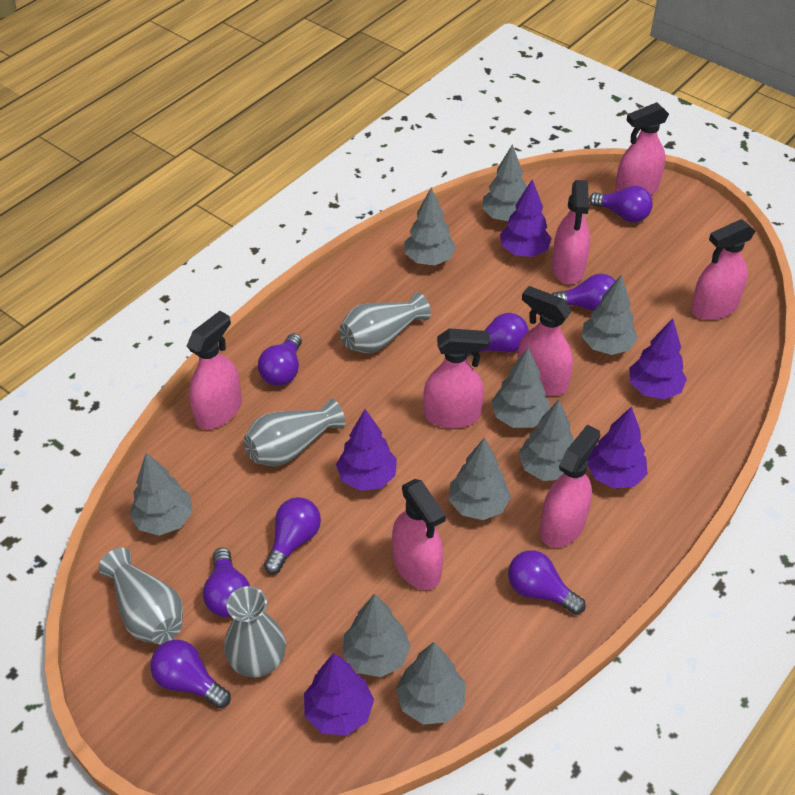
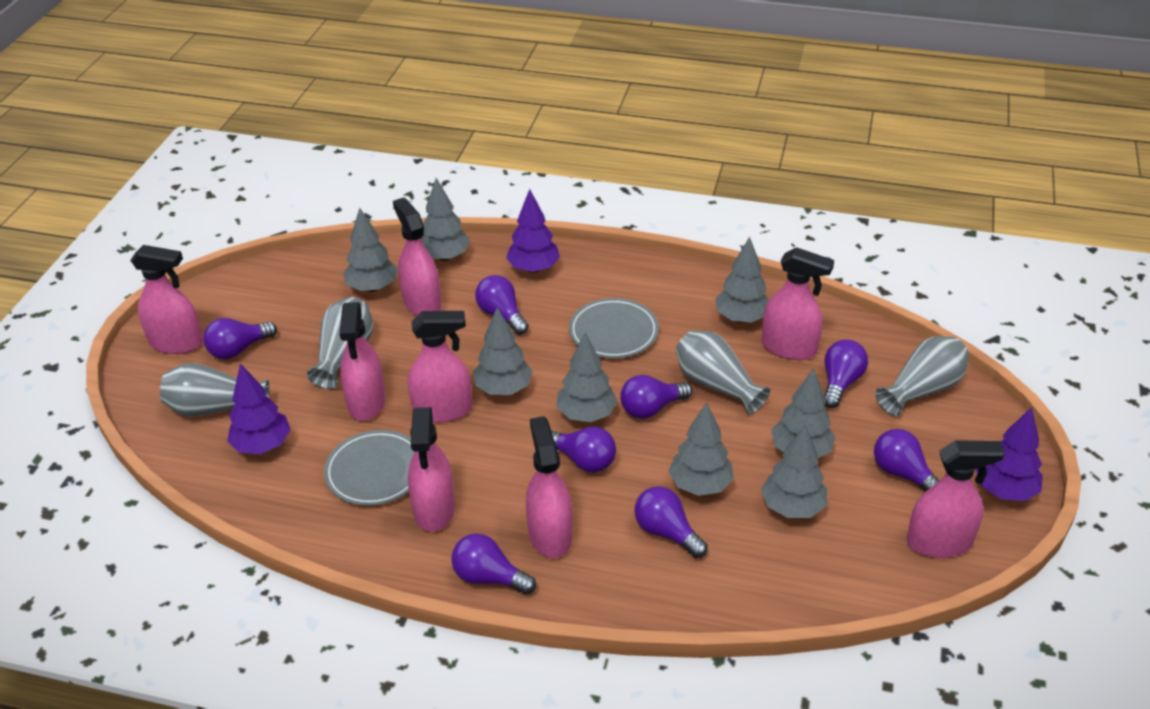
grey plate: 0 -> 2
grey tree: 9 -> 8
purple tree: 5 -> 3

